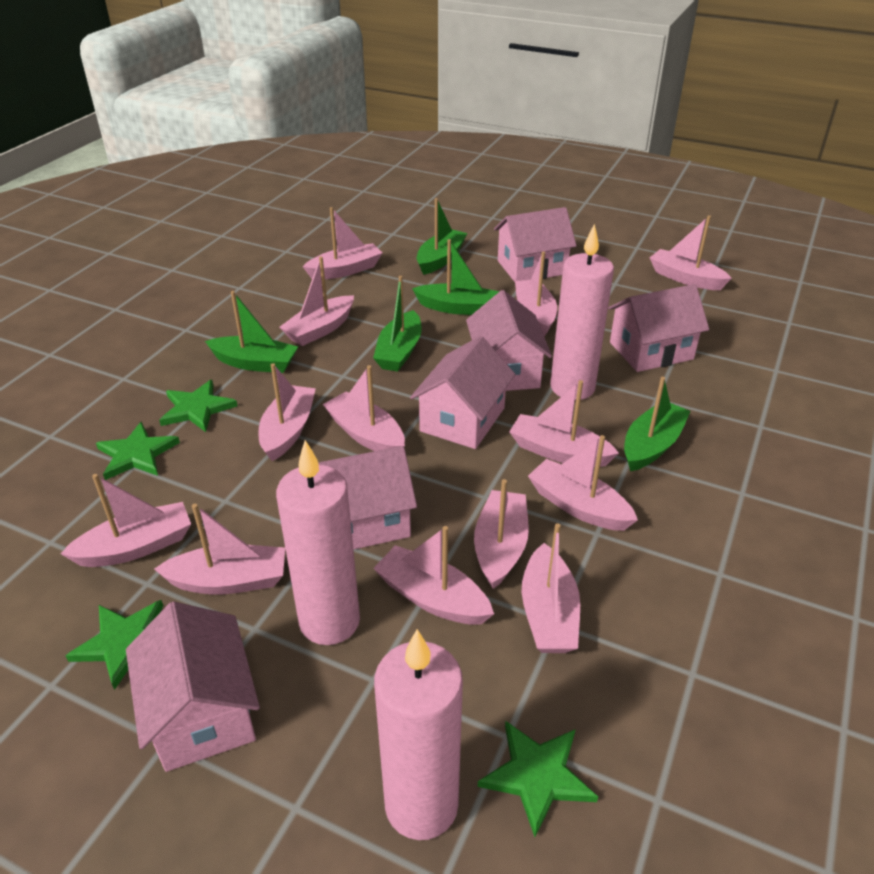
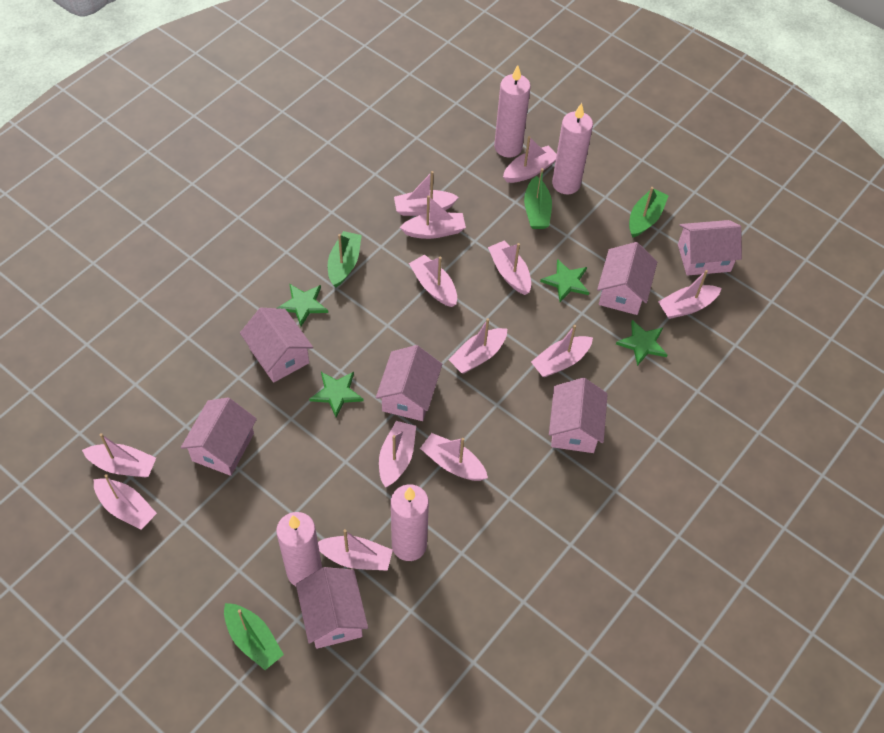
green boat: 5 -> 4
pink candle: 3 -> 4
pink house: 6 -> 7

